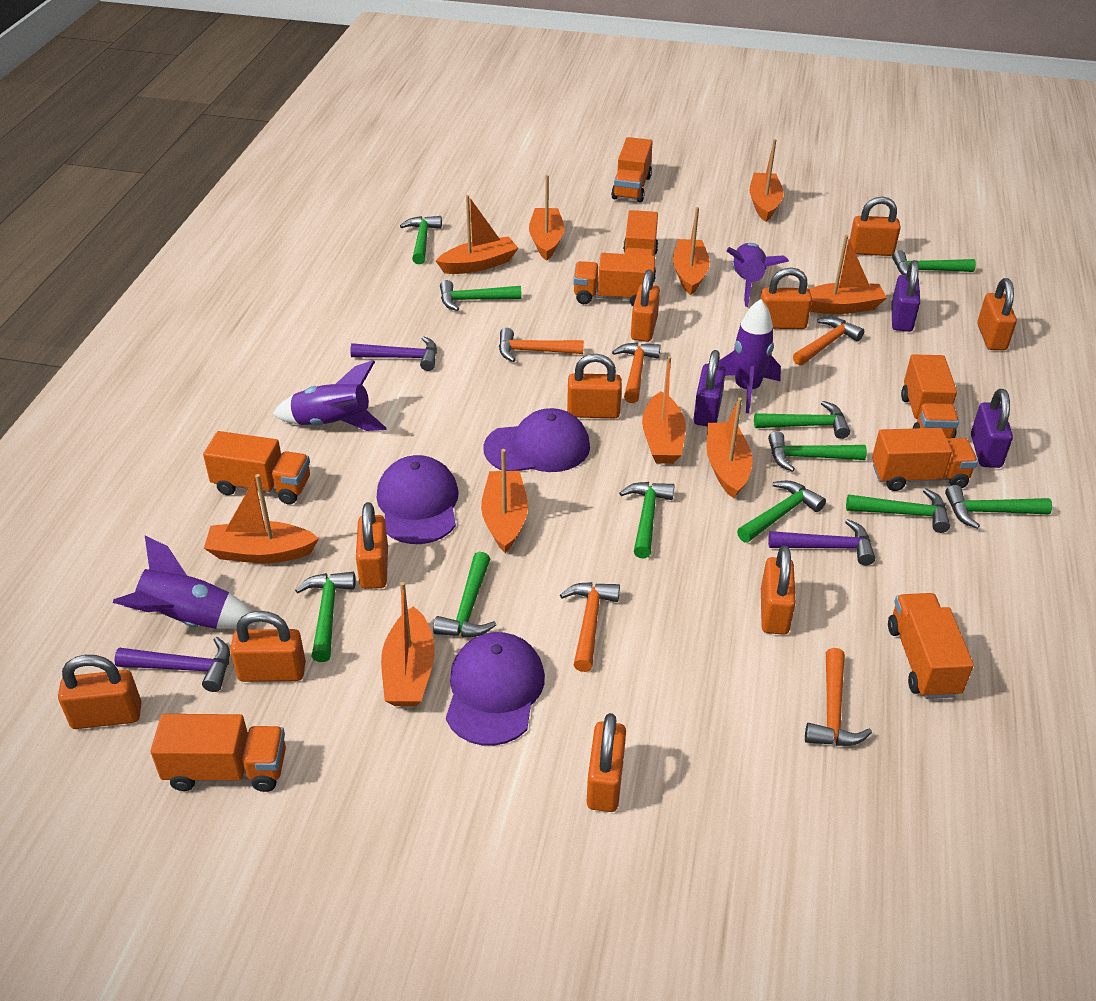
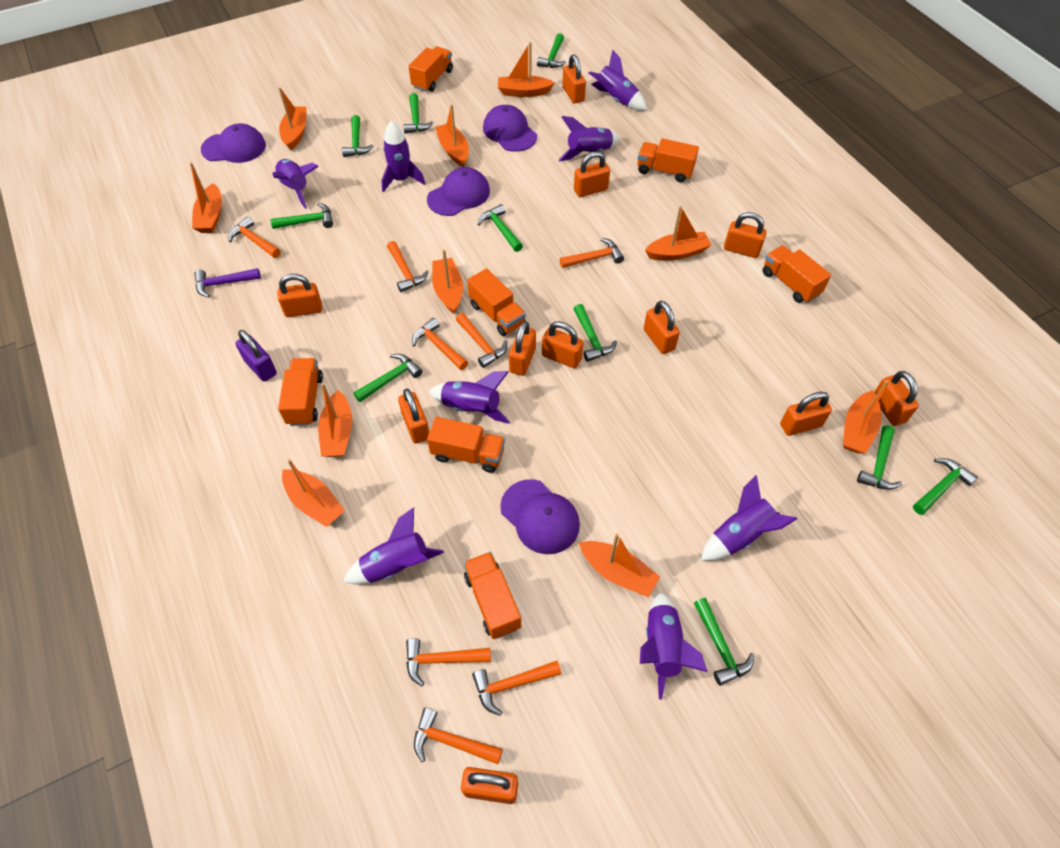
green hammer: 11 -> 10
orange hammer: 5 -> 8
orange padlock: 10 -> 11
orange truck: 8 -> 7
purple cap: 3 -> 4
purple hammer: 3 -> 1
purple padlock: 3 -> 1
purple rocket: 4 -> 8

